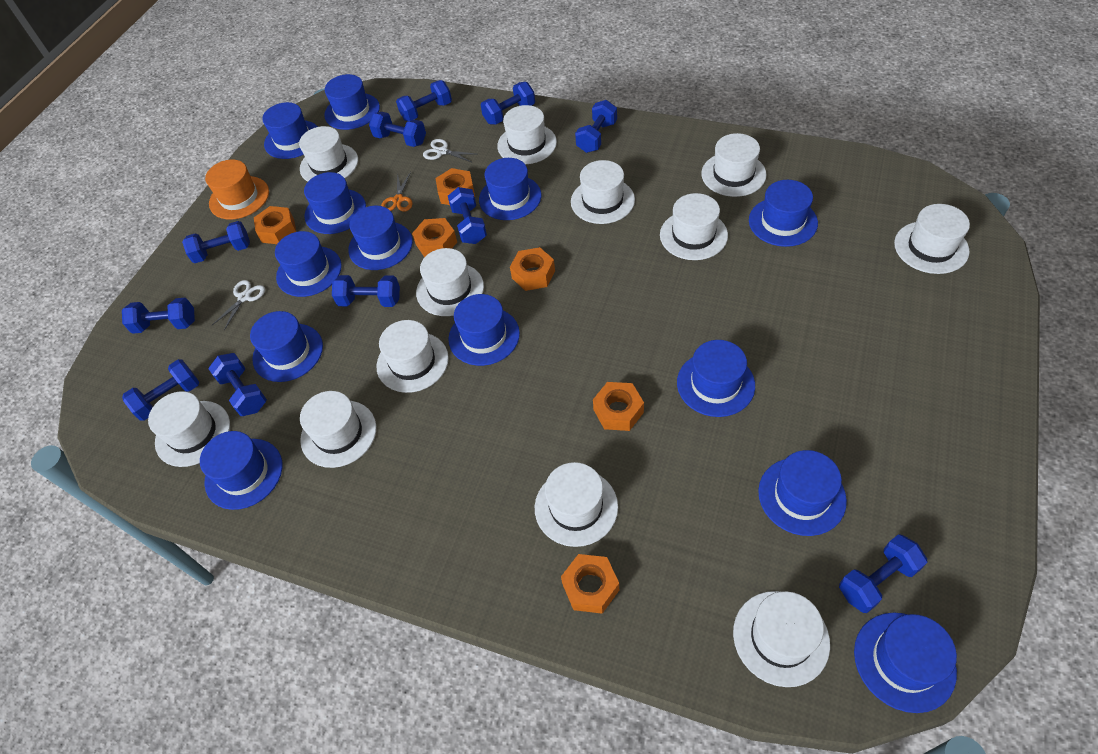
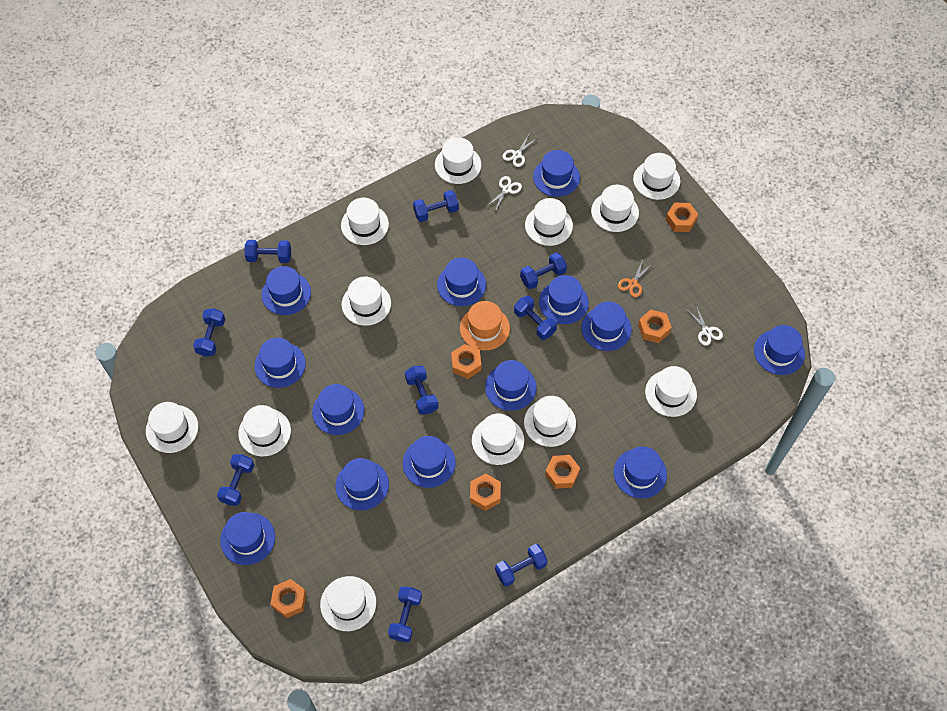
blue dumbbell: 11 -> 9
white scissors: 2 -> 3

